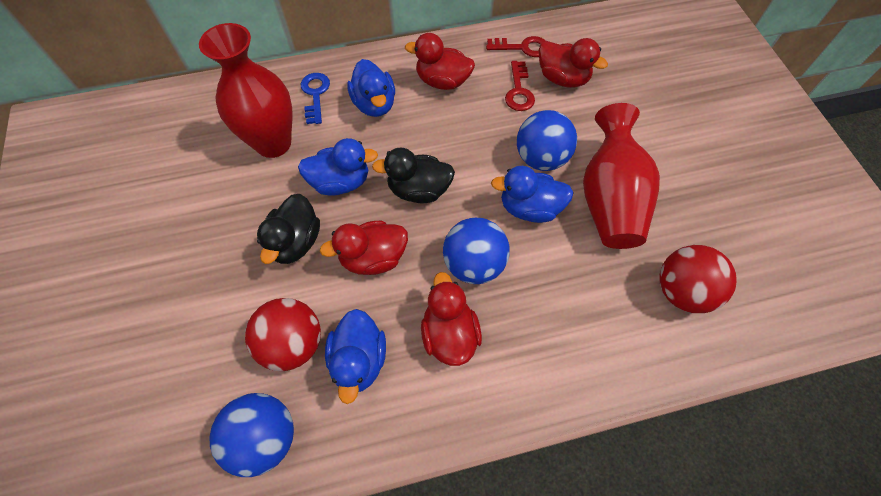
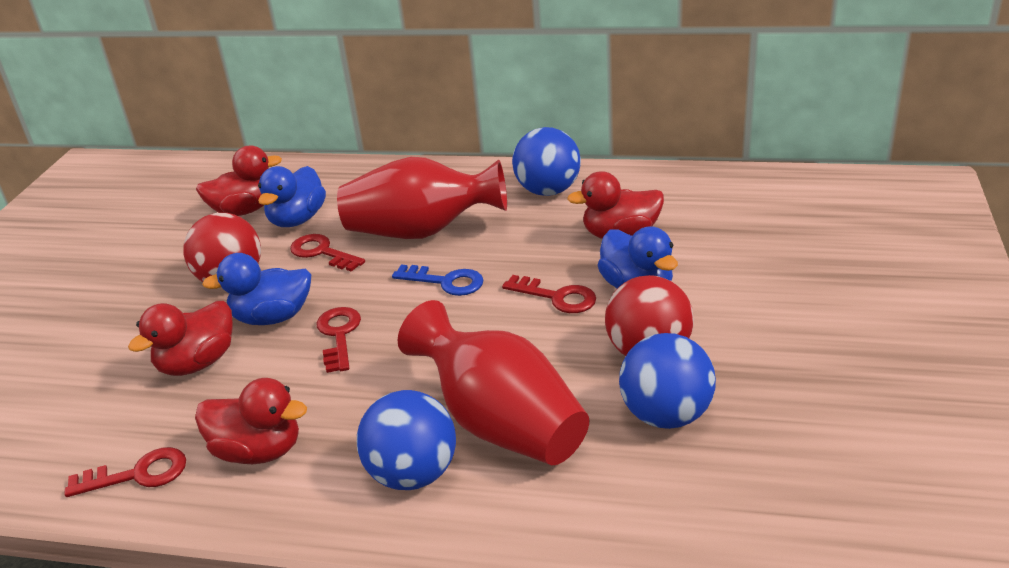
black duck: 2 -> 0
blue duck: 4 -> 3
red key: 2 -> 4

